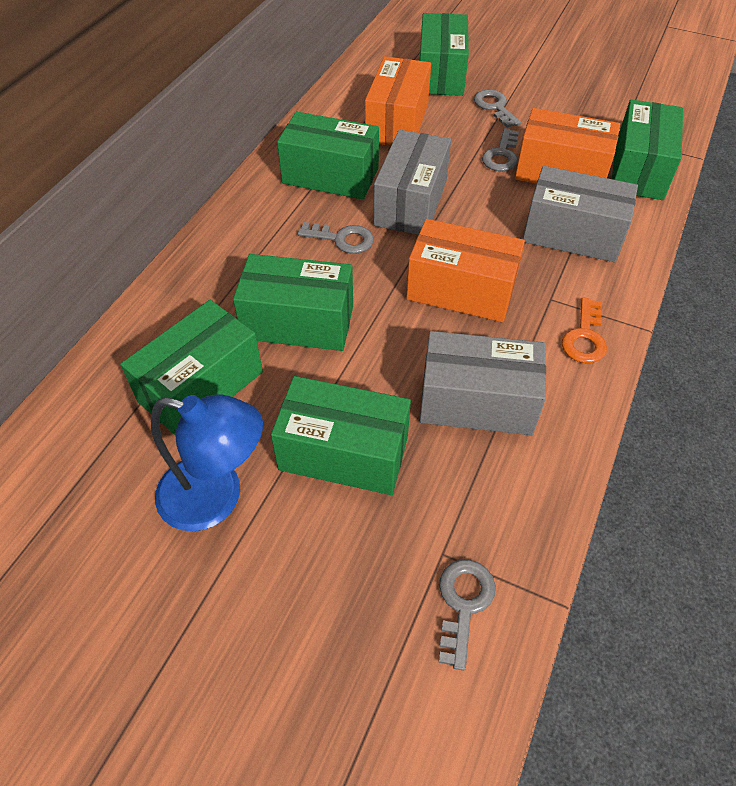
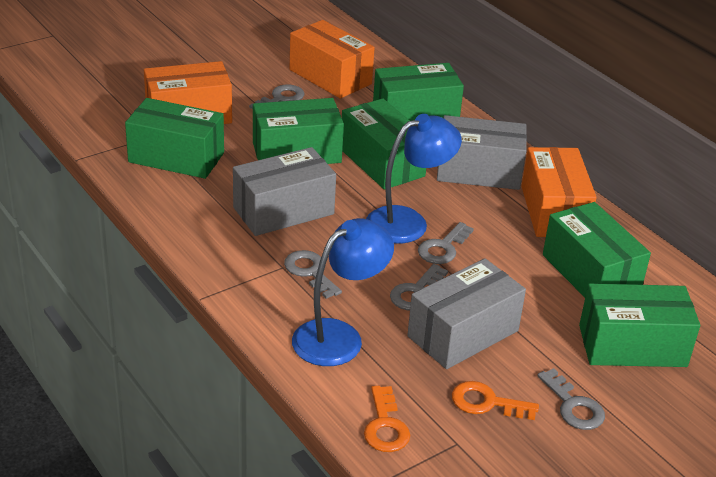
blue lamp: 1 -> 2
grey key: 4 -> 5
orange key: 1 -> 2

